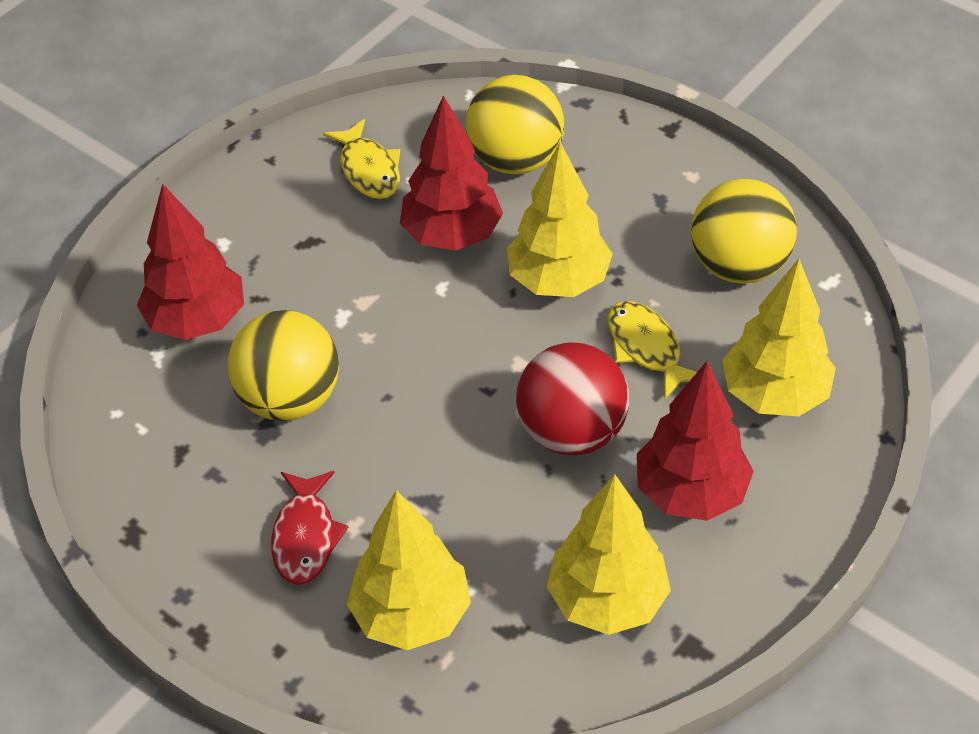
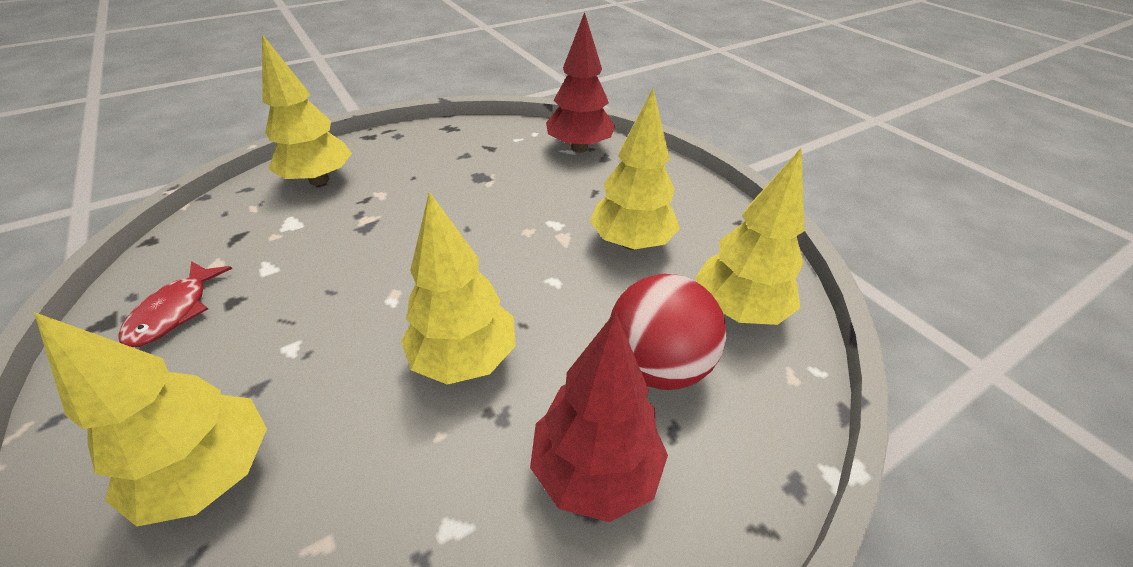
red tree: 3 -> 2
yellow ball: 3 -> 0
yellow fish: 2 -> 0
yellow tree: 4 -> 5

